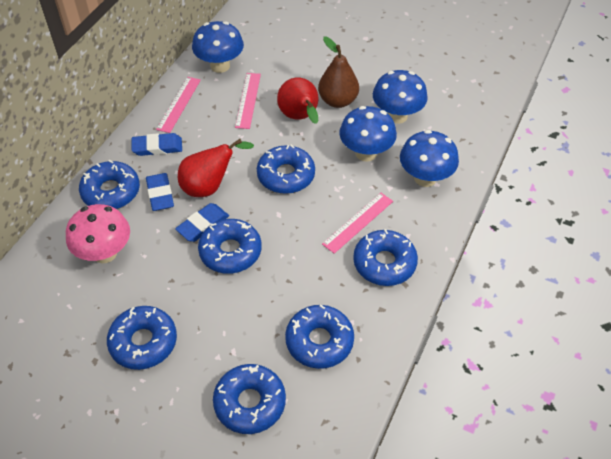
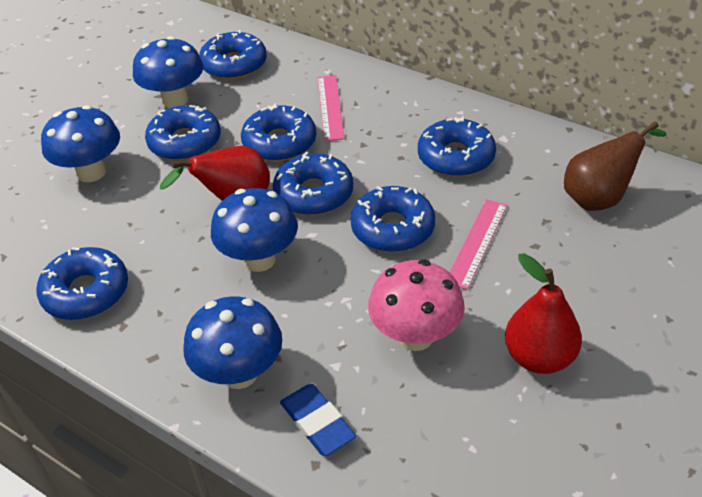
blue eraser: 3 -> 1
pink ruler: 3 -> 2

